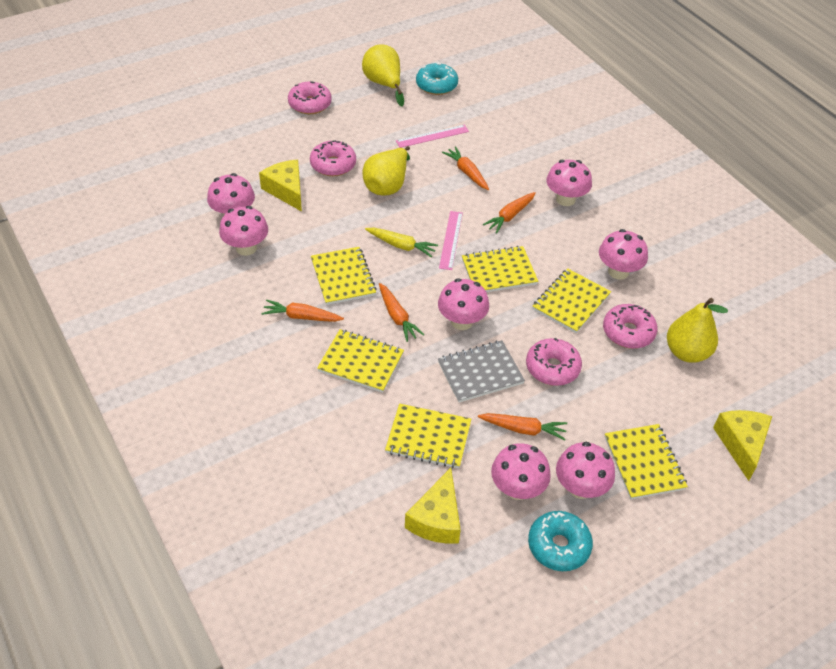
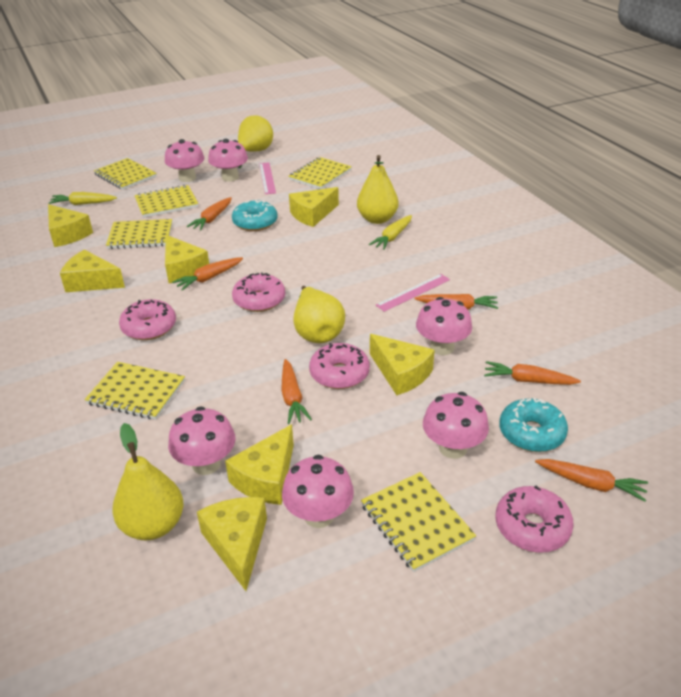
grey notebook: 1 -> 0
orange carrot: 5 -> 6
pink mushroom: 7 -> 6
yellow carrot: 1 -> 2
yellow cheese: 3 -> 7
yellow pear: 3 -> 4

